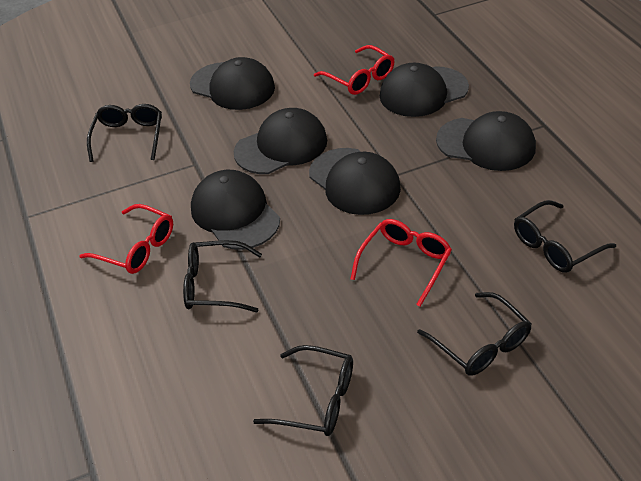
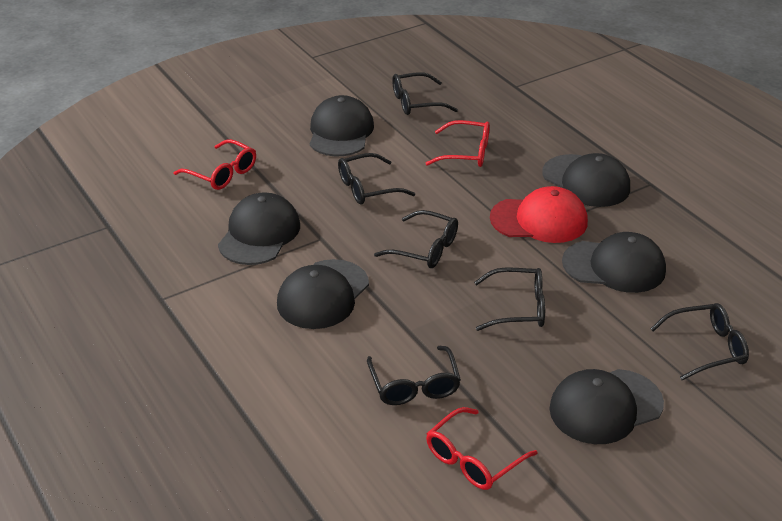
black glasses: 5 -> 6
red cap: 0 -> 1

